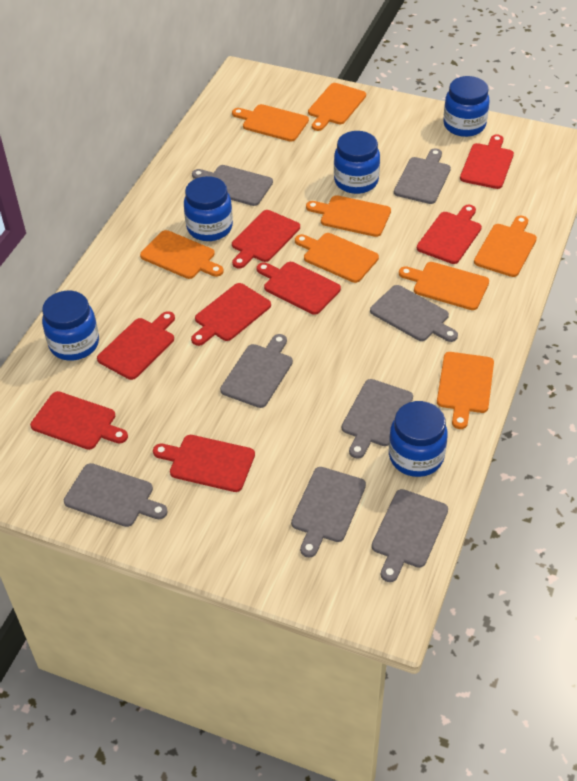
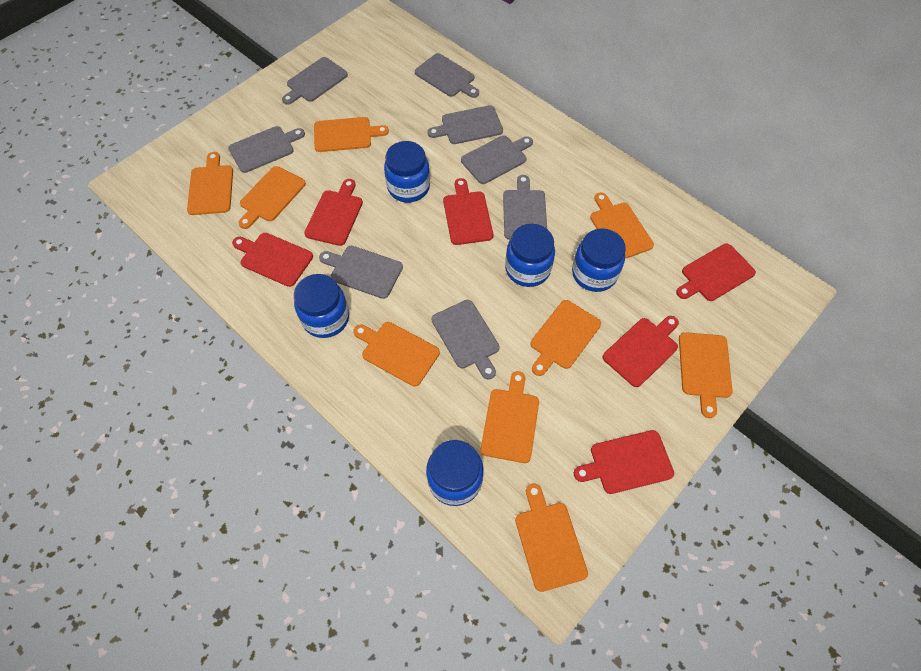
orange cutting board: 8 -> 9
red cutting board: 8 -> 6

